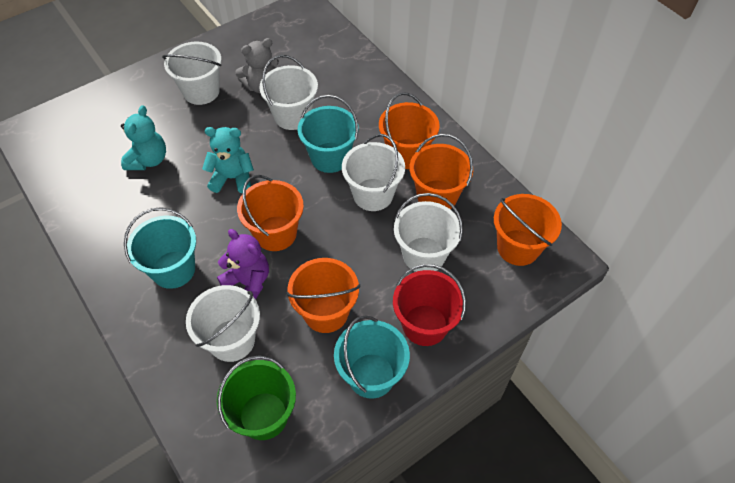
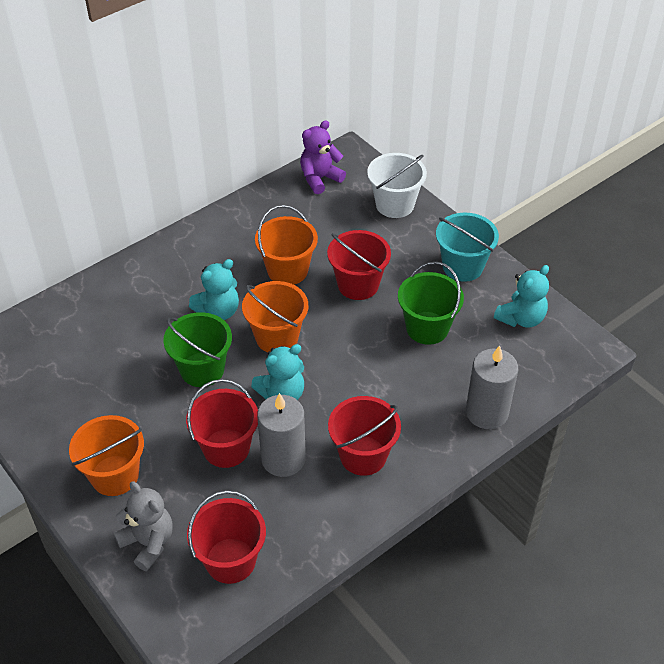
green bucket: 1 -> 2
grey candle: 0 -> 2
orange bucket: 5 -> 3
red bucket: 1 -> 4
turquoise bucket: 3 -> 1
turquoise teddy bear: 2 -> 3
white bucket: 5 -> 1

